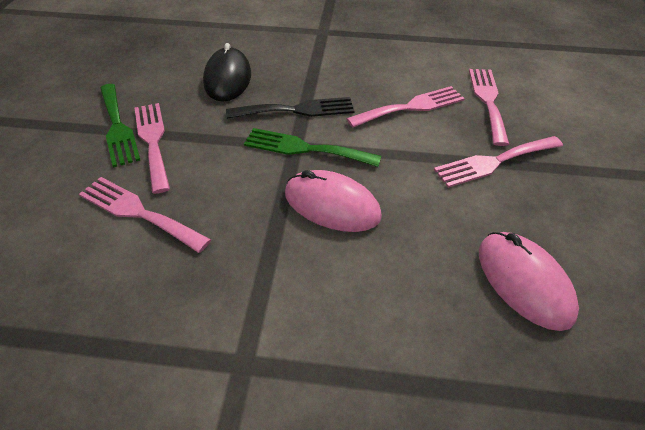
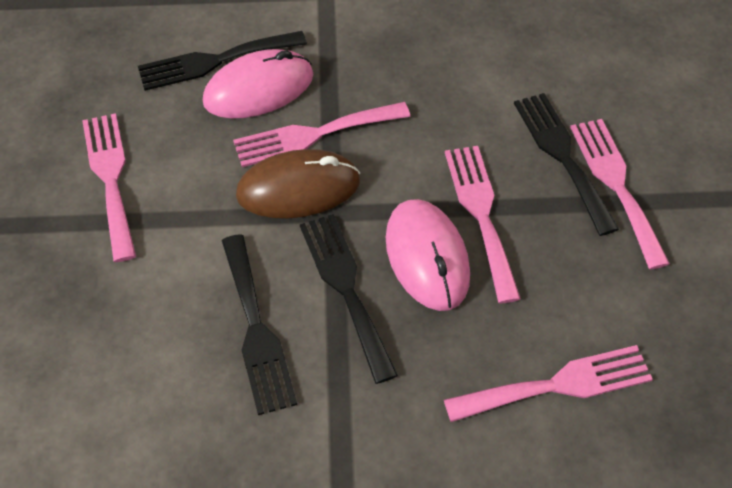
black fork: 1 -> 4
black mouse: 1 -> 0
brown mouse: 0 -> 1
green fork: 2 -> 0

